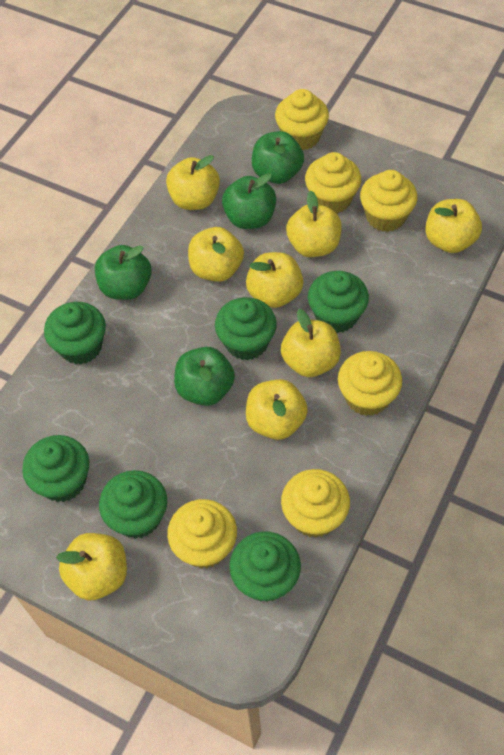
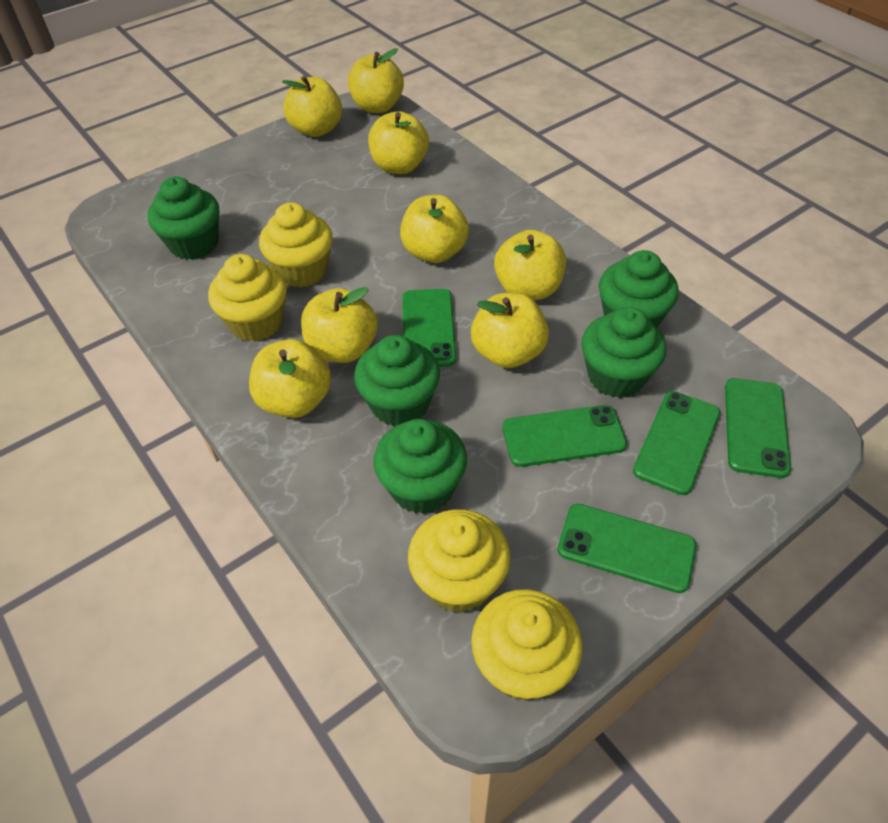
green apple: 4 -> 0
green cupcake: 6 -> 5
green phone: 0 -> 5
yellow cupcake: 6 -> 4

